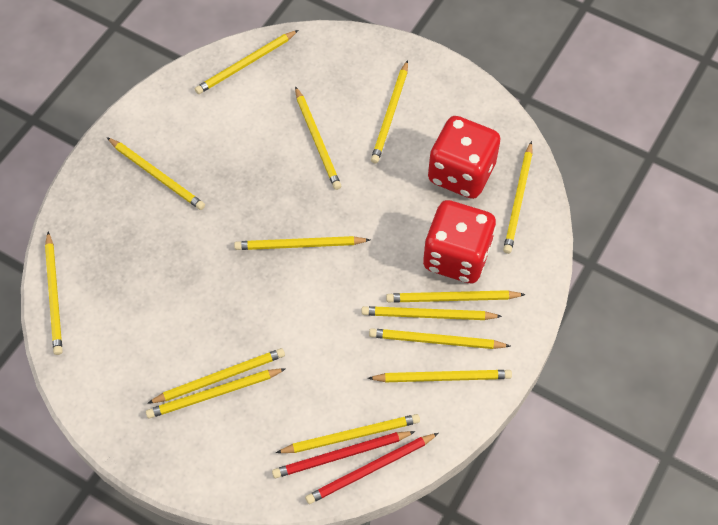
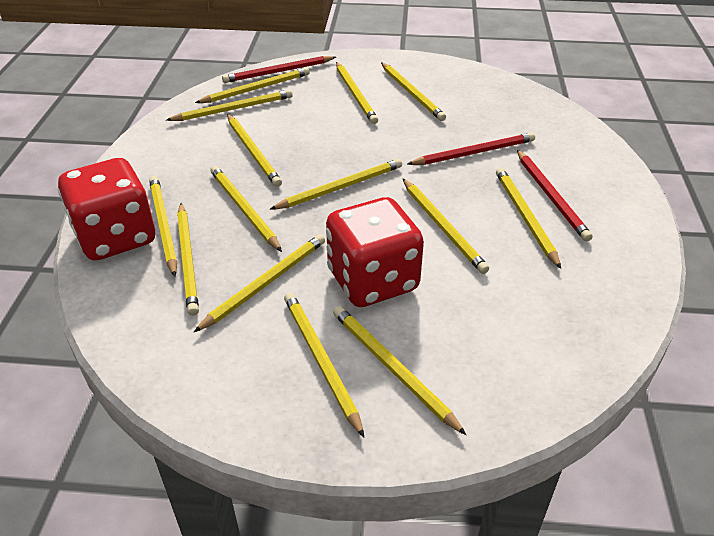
red pencil: 2 -> 3

